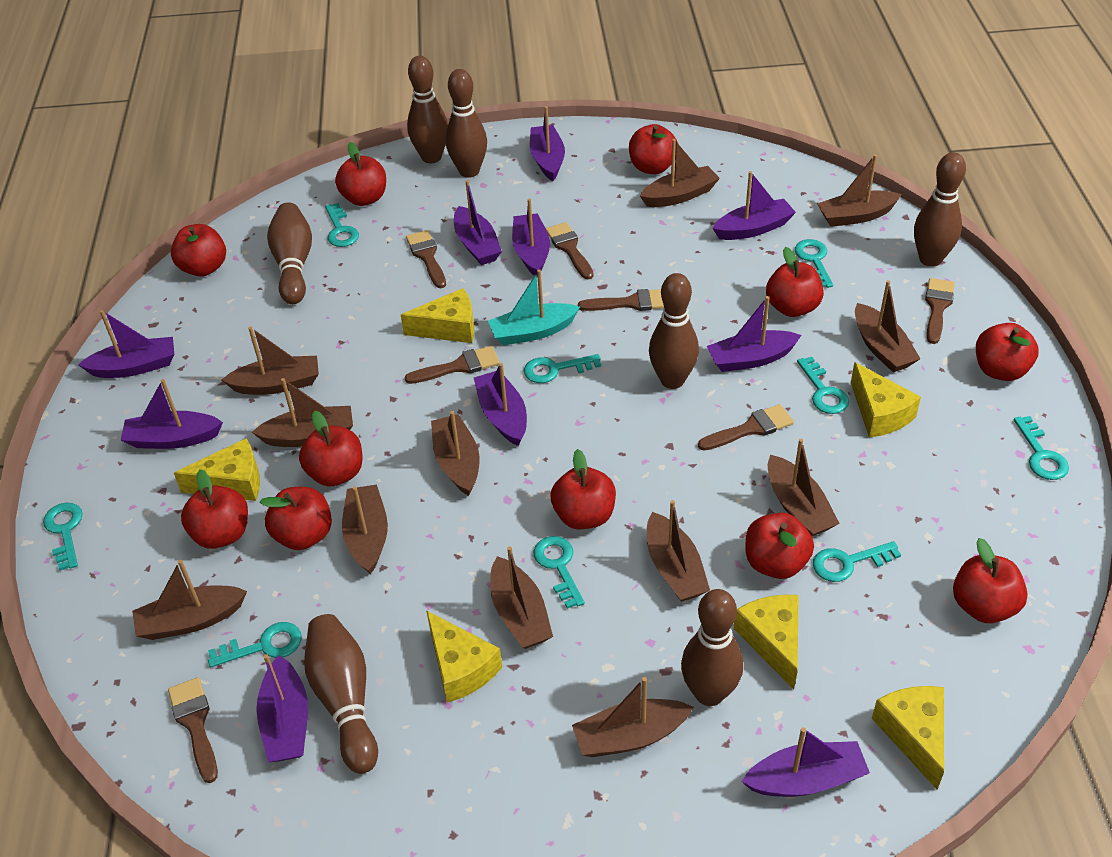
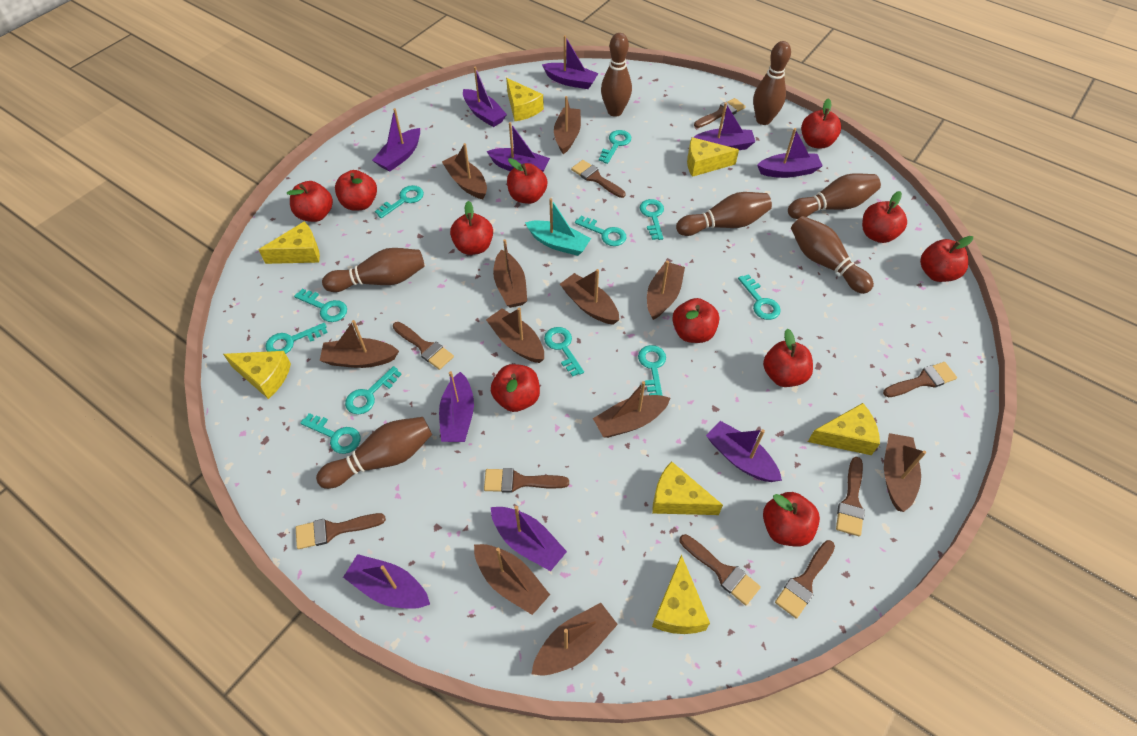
brown boat: 12 -> 11
brown brush: 7 -> 9
turquoise key: 9 -> 11
yellow cheese: 6 -> 7

